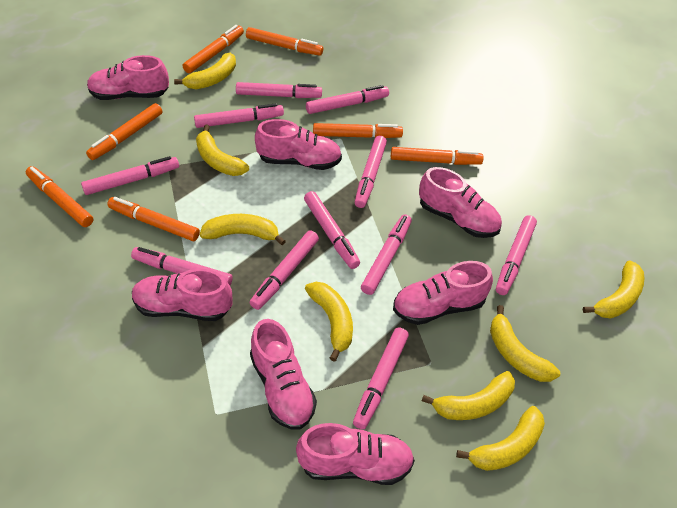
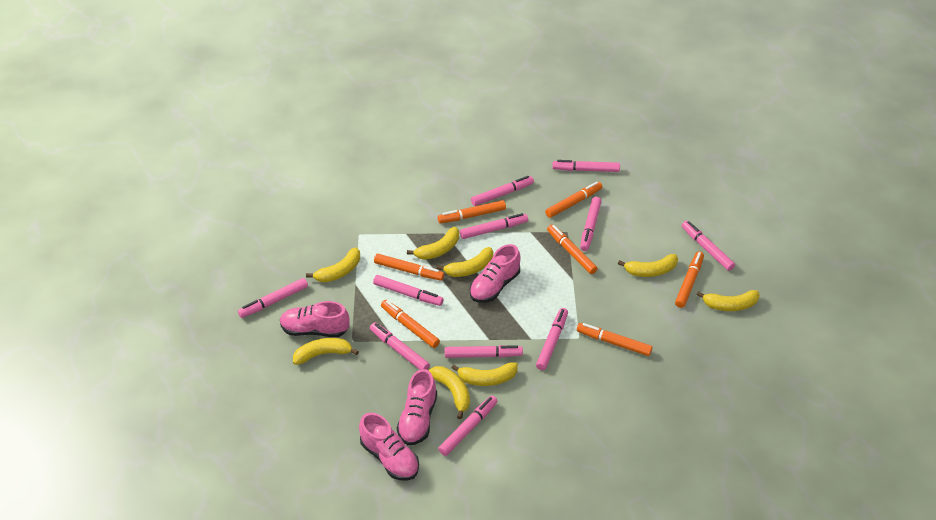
pink shoe: 7 -> 4

